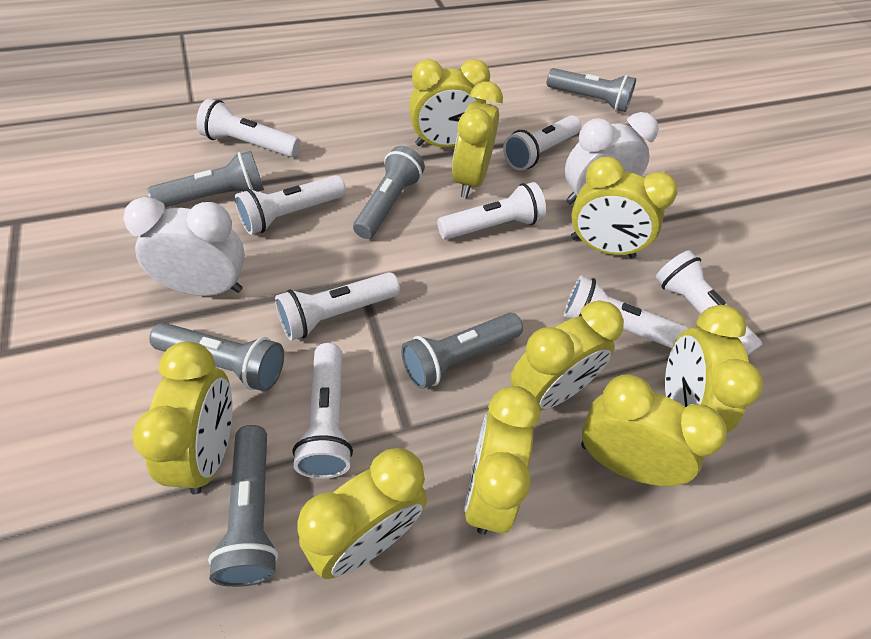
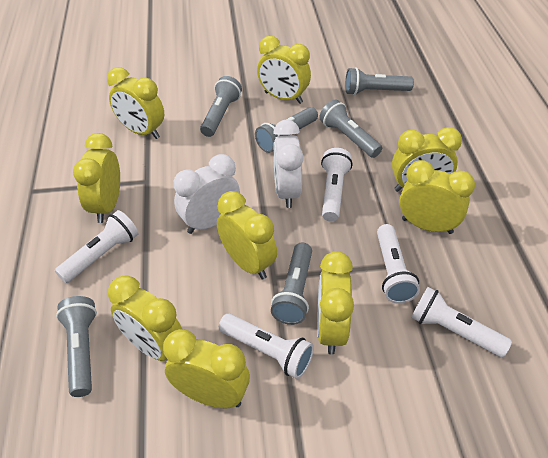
white flashlight: 8 -> 5

